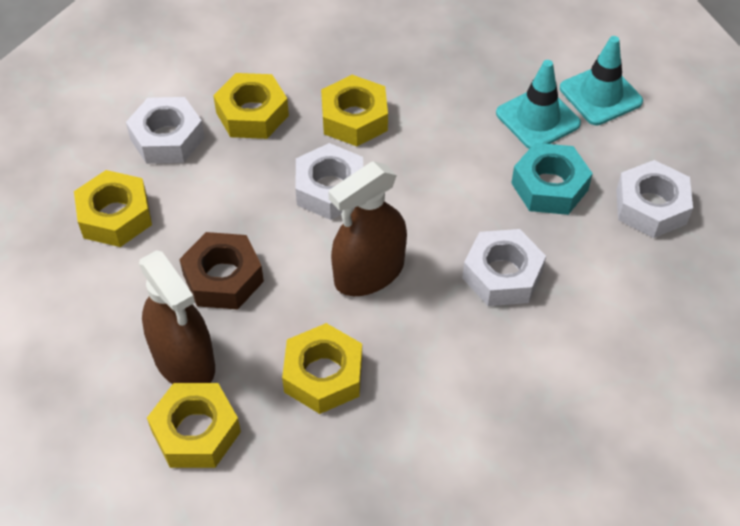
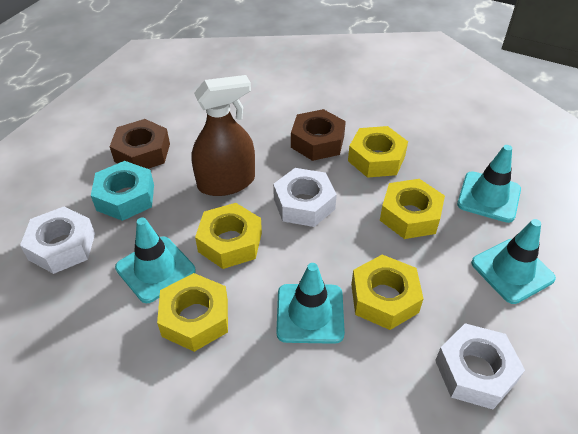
brown nut: 1 -> 2
brown spray bottle: 2 -> 1
turquoise traffic cone: 2 -> 4
white nut: 4 -> 3

